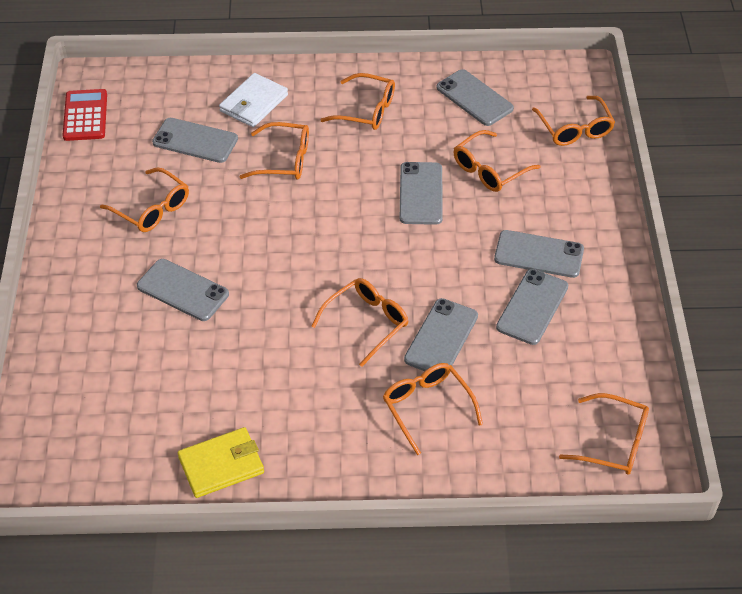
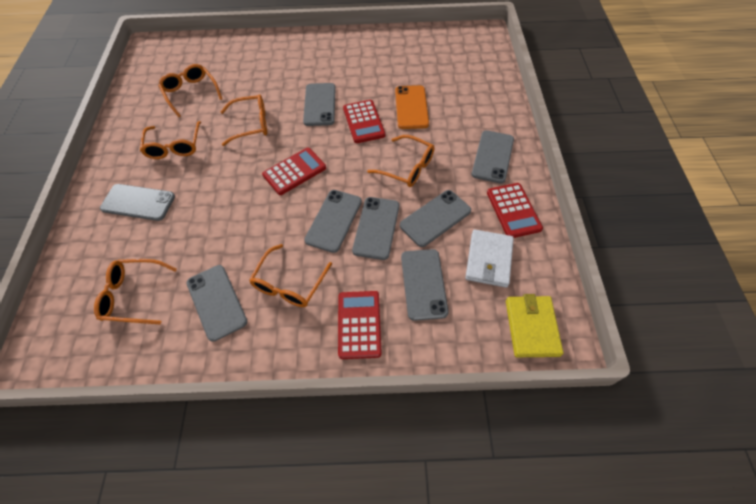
grey phone: 7 -> 8
orange glasses: 8 -> 6
orange phone: 0 -> 1
red calculator: 1 -> 4

